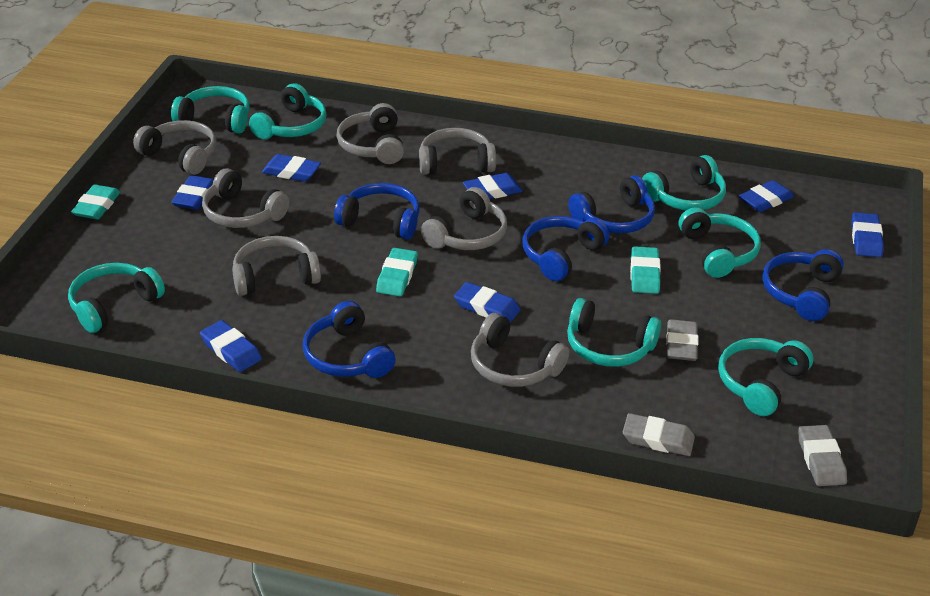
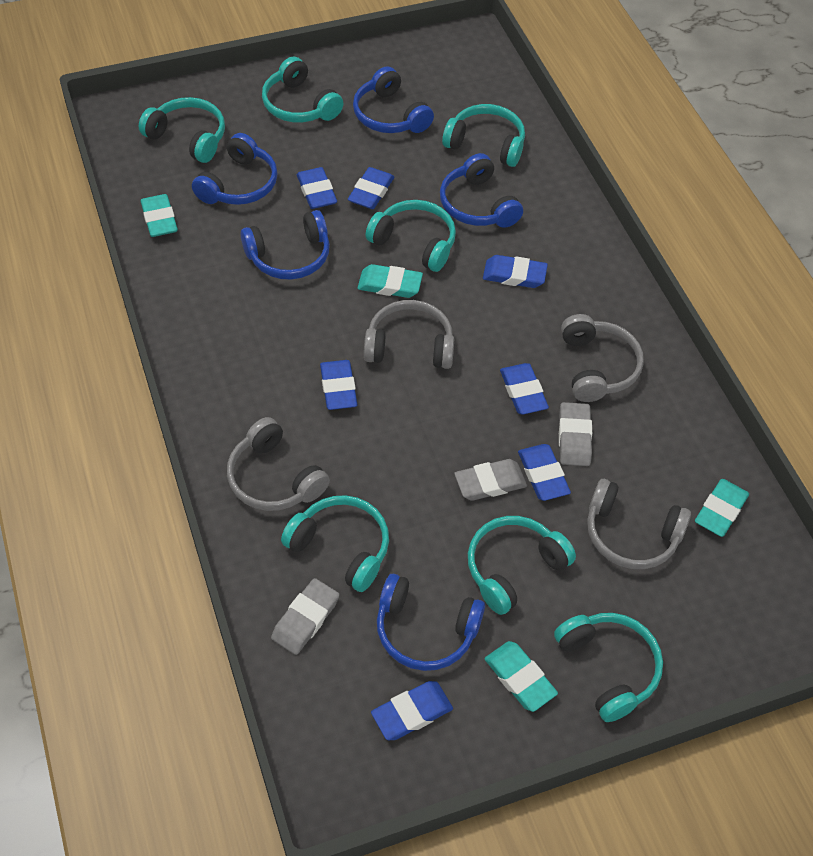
grey headphones: 7 -> 4
turquoise eraser: 3 -> 4

